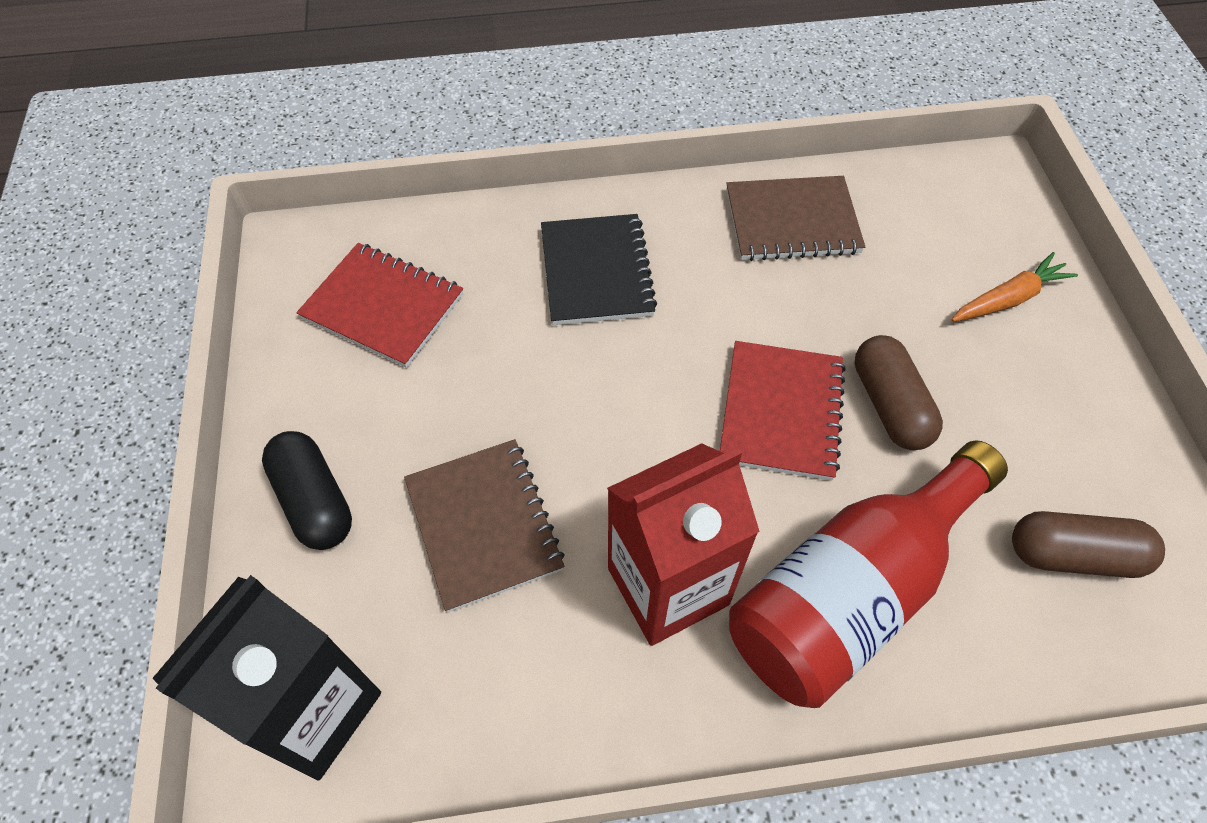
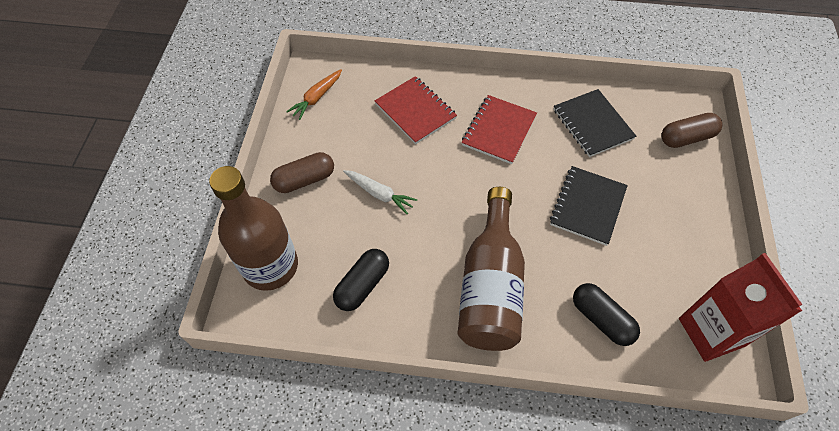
black capsule: 1 -> 2
black carton: 1 -> 0
black notebook: 1 -> 2
brown bottle: 0 -> 2
brown notebook: 2 -> 0
red bottle: 1 -> 0
white carrot: 0 -> 1

